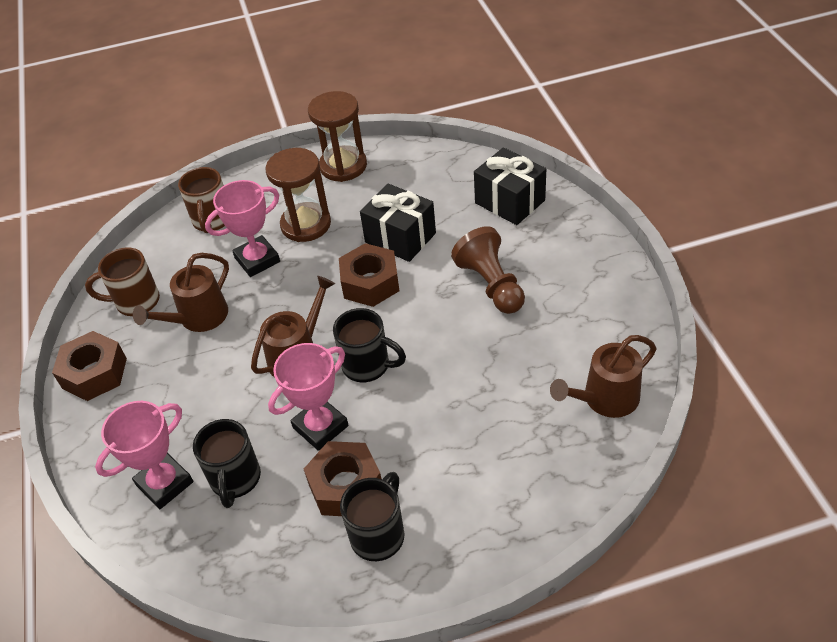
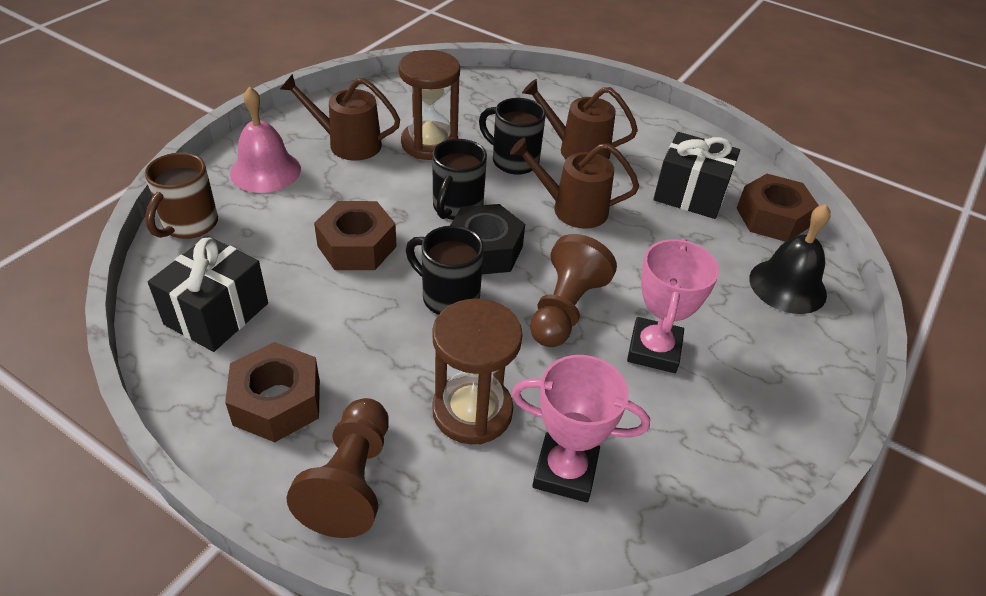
black bell: 0 -> 1
black nut: 0 -> 1
brown mug: 2 -> 1
brown pawn: 1 -> 2
pink bell: 0 -> 1
pink trophy: 3 -> 2

